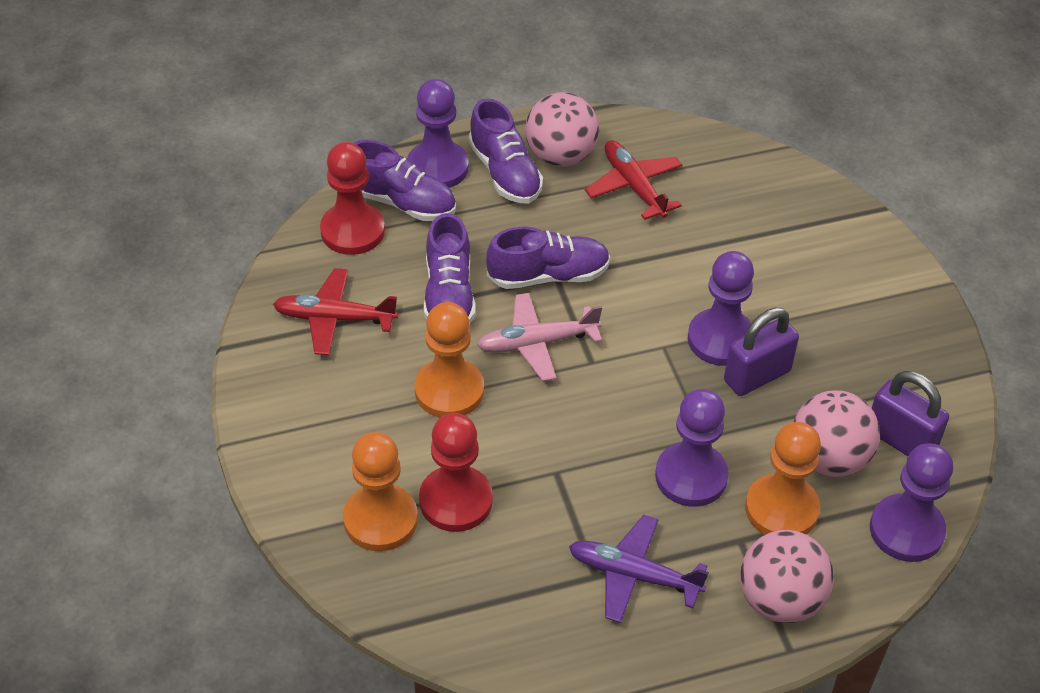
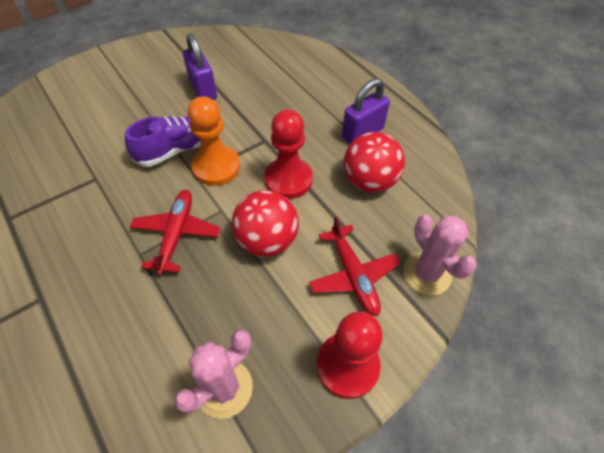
orange pawn: 3 -> 1
pink ball: 3 -> 0
pink cactus: 0 -> 2
pink plane: 1 -> 0
purple pawn: 4 -> 0
purple plane: 1 -> 0
purple shoe: 4 -> 1
red ball: 0 -> 2

